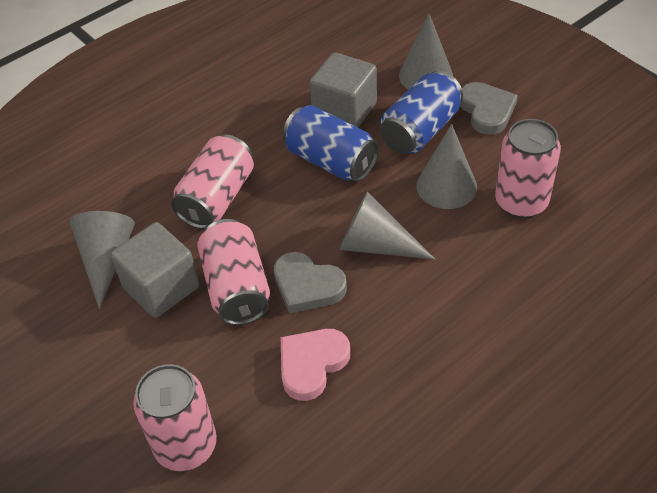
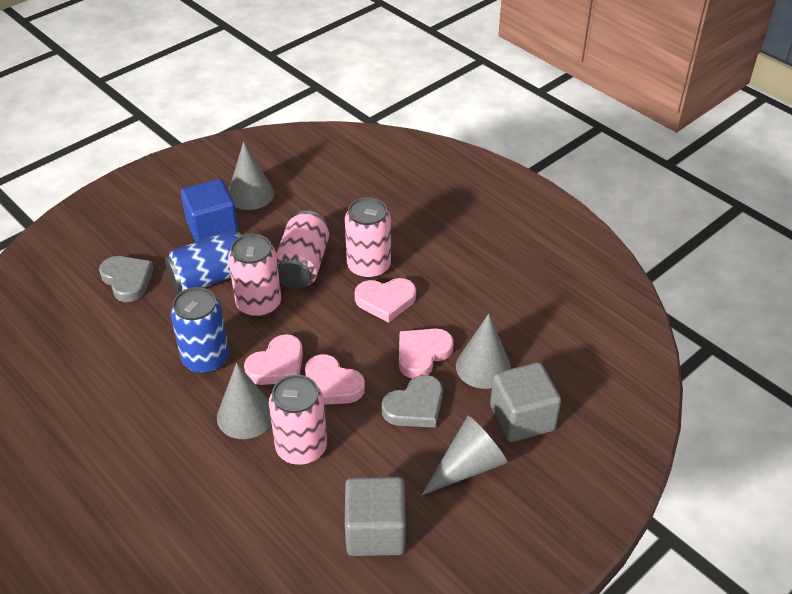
blue cube: 0 -> 1
pink heart: 1 -> 4

